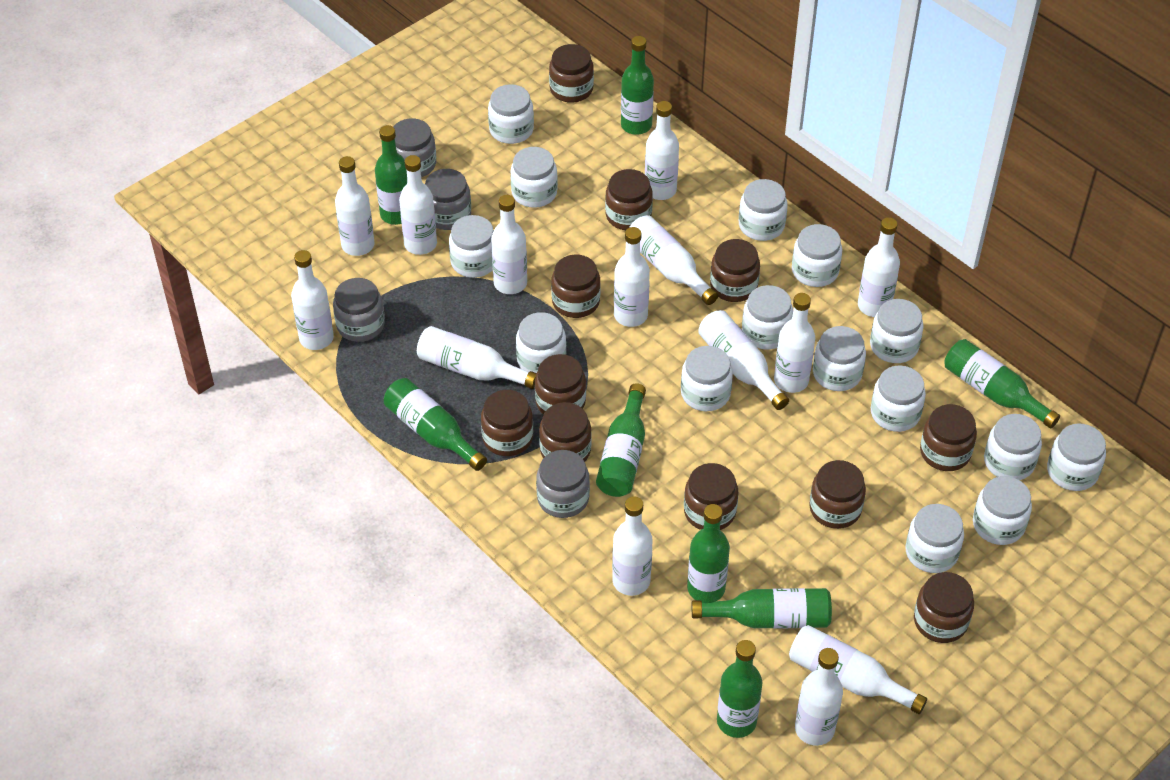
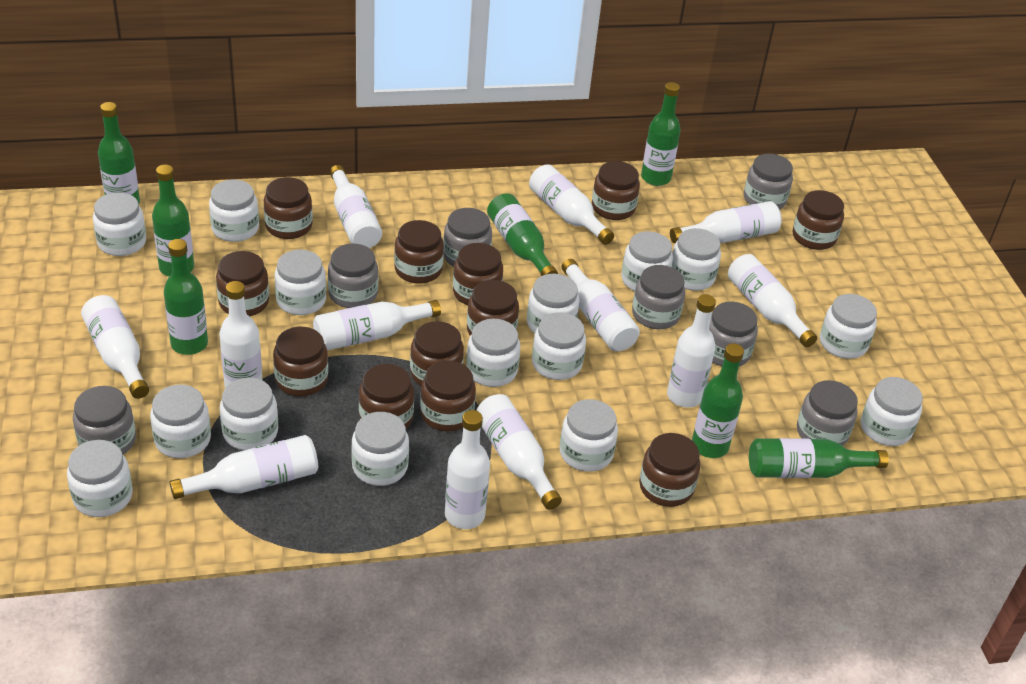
brown jar: 11 -> 12
green bottle: 8 -> 7
grey jar: 4 -> 7
white bottle: 14 -> 12

